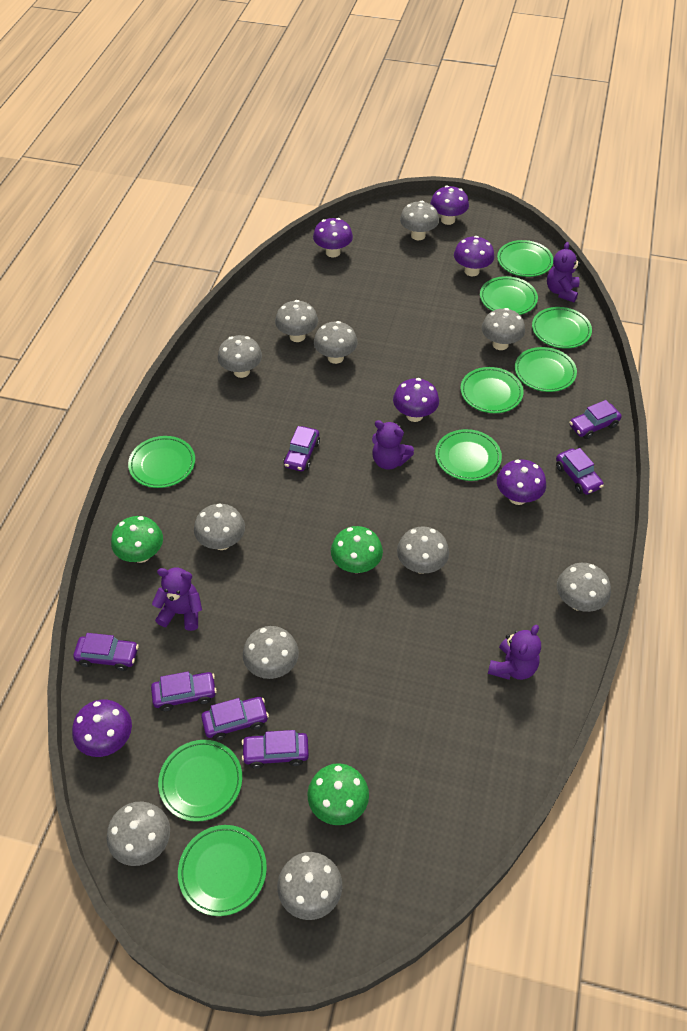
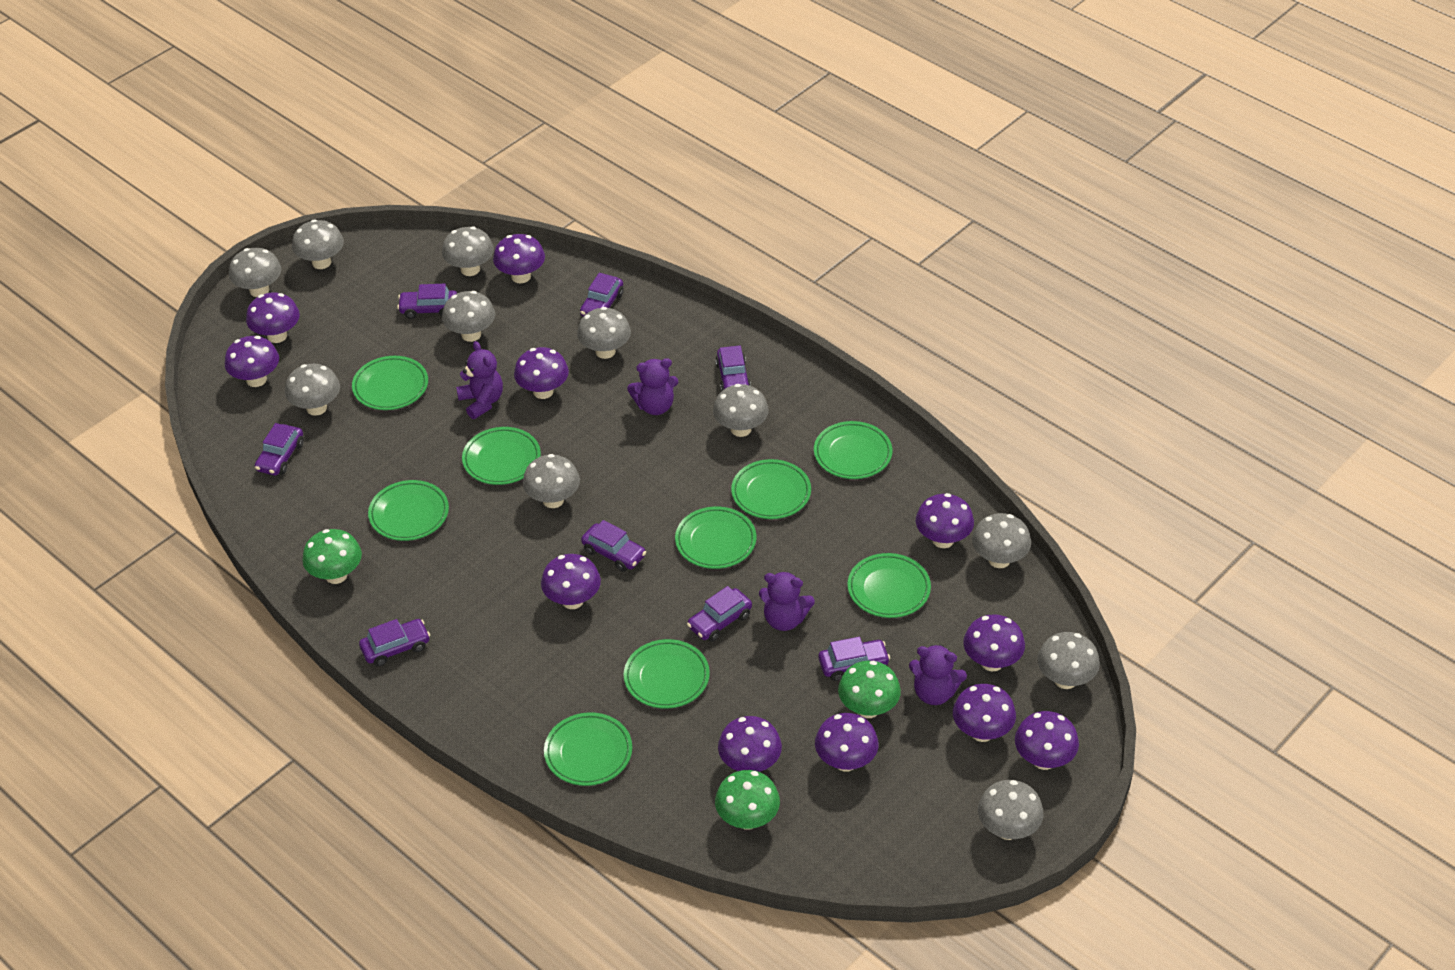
purple car: 7 -> 8
purple mushroom: 6 -> 11

